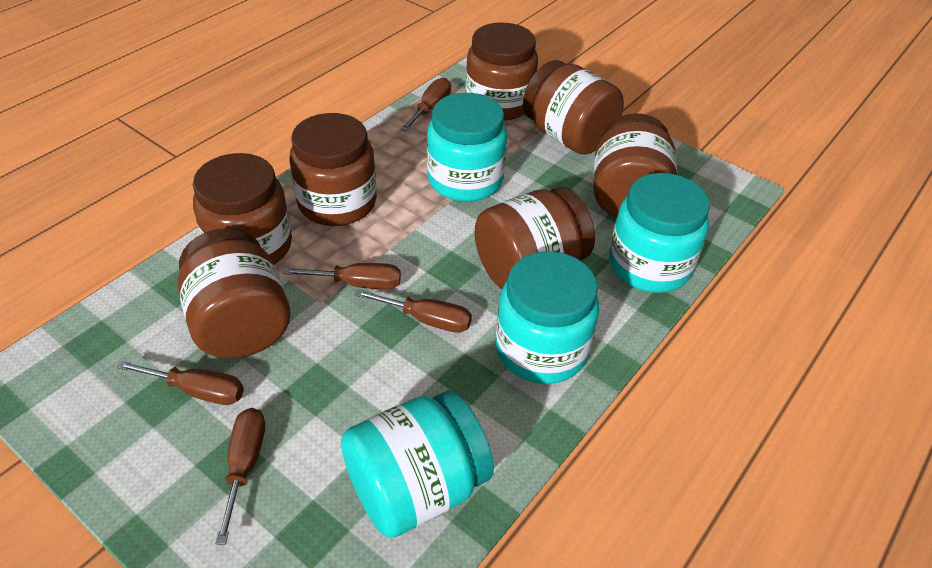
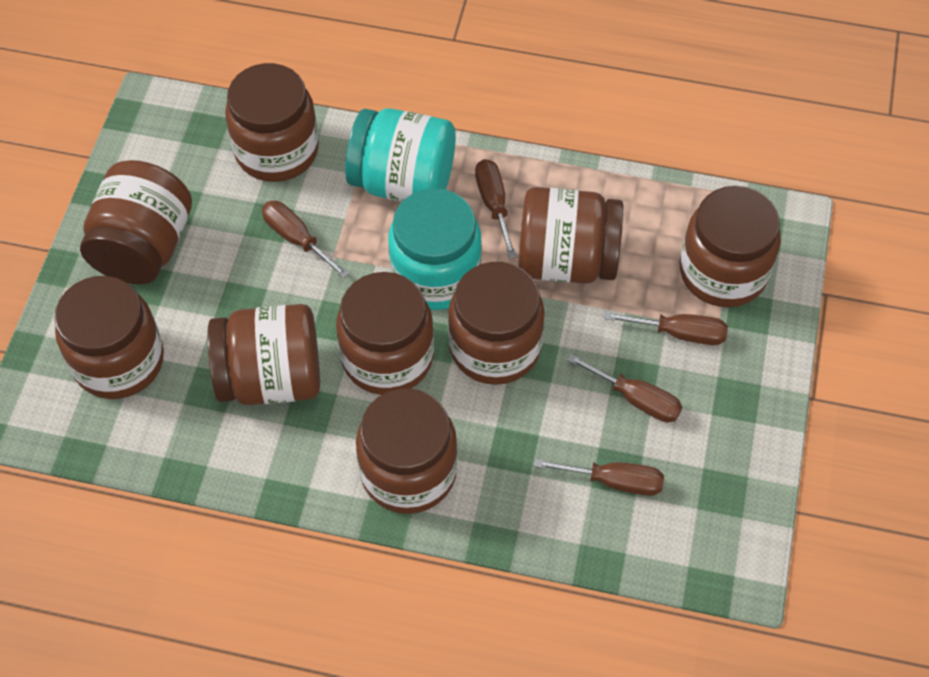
brown jar: 7 -> 9
turquoise jar: 4 -> 2

